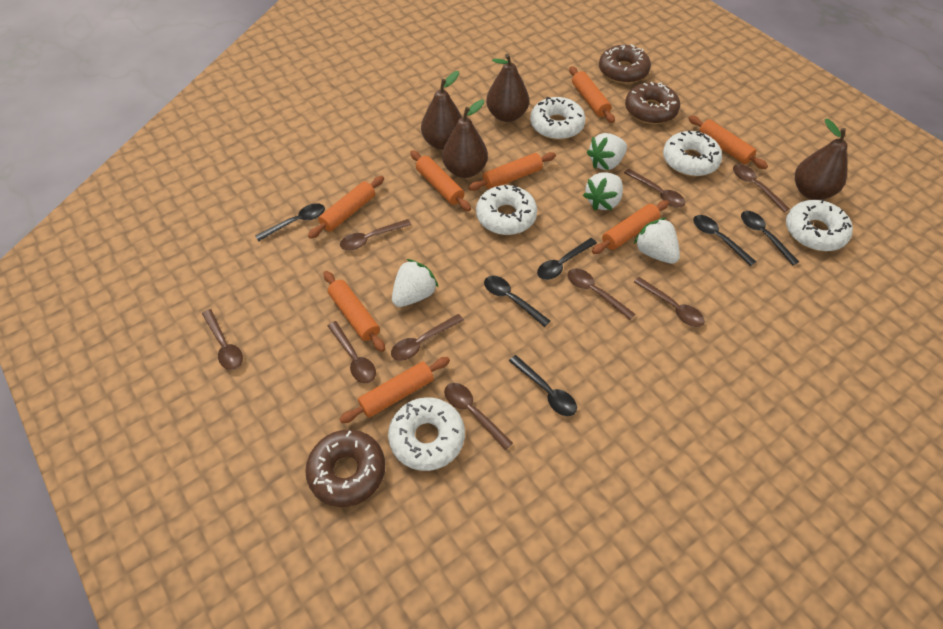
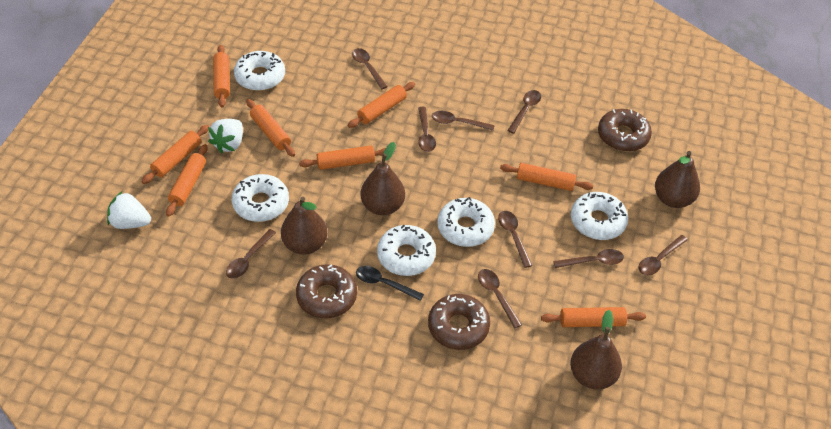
black spoon: 6 -> 1
white strawberry: 4 -> 2

